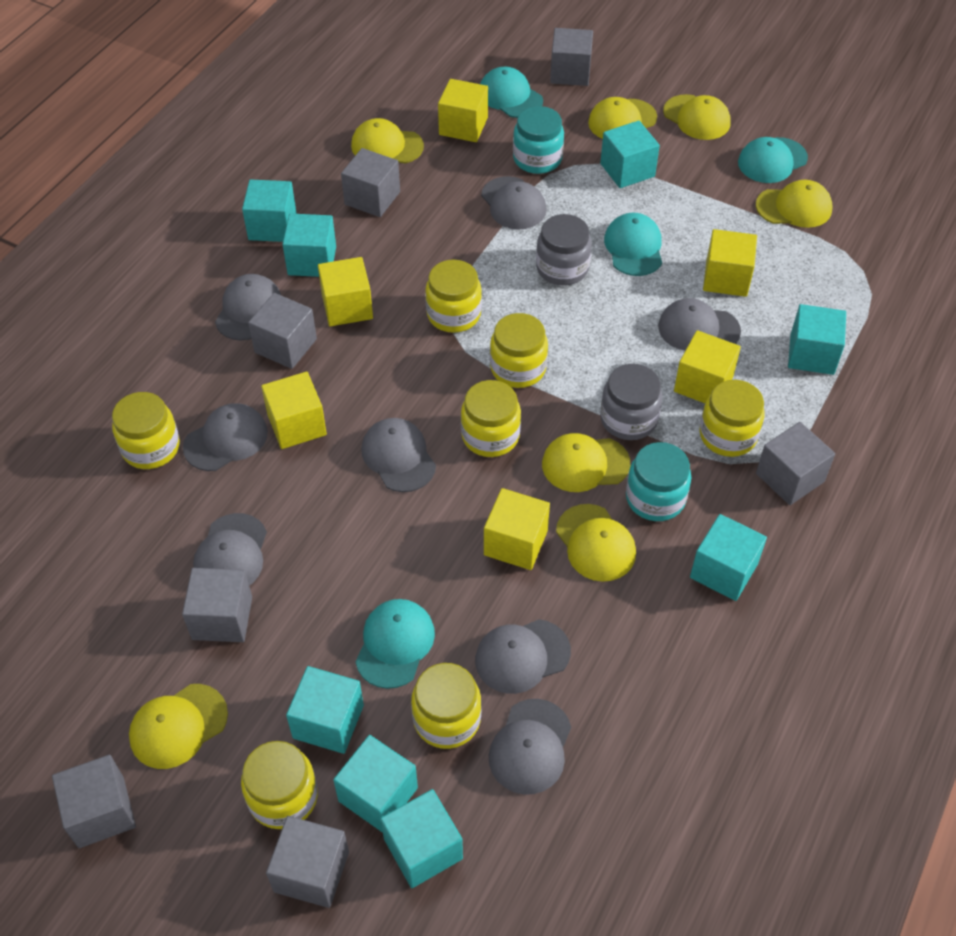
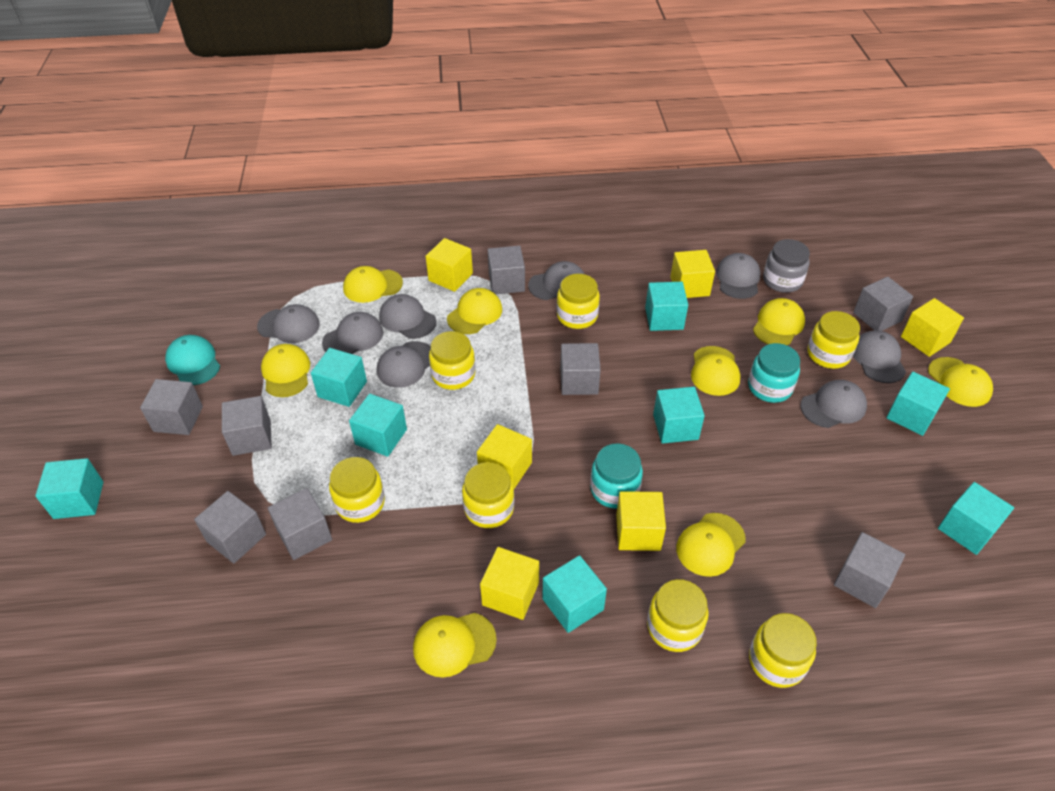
grey cube: 7 -> 8
grey jar: 2 -> 1
turquoise cap: 4 -> 1
yellow cap: 7 -> 8

